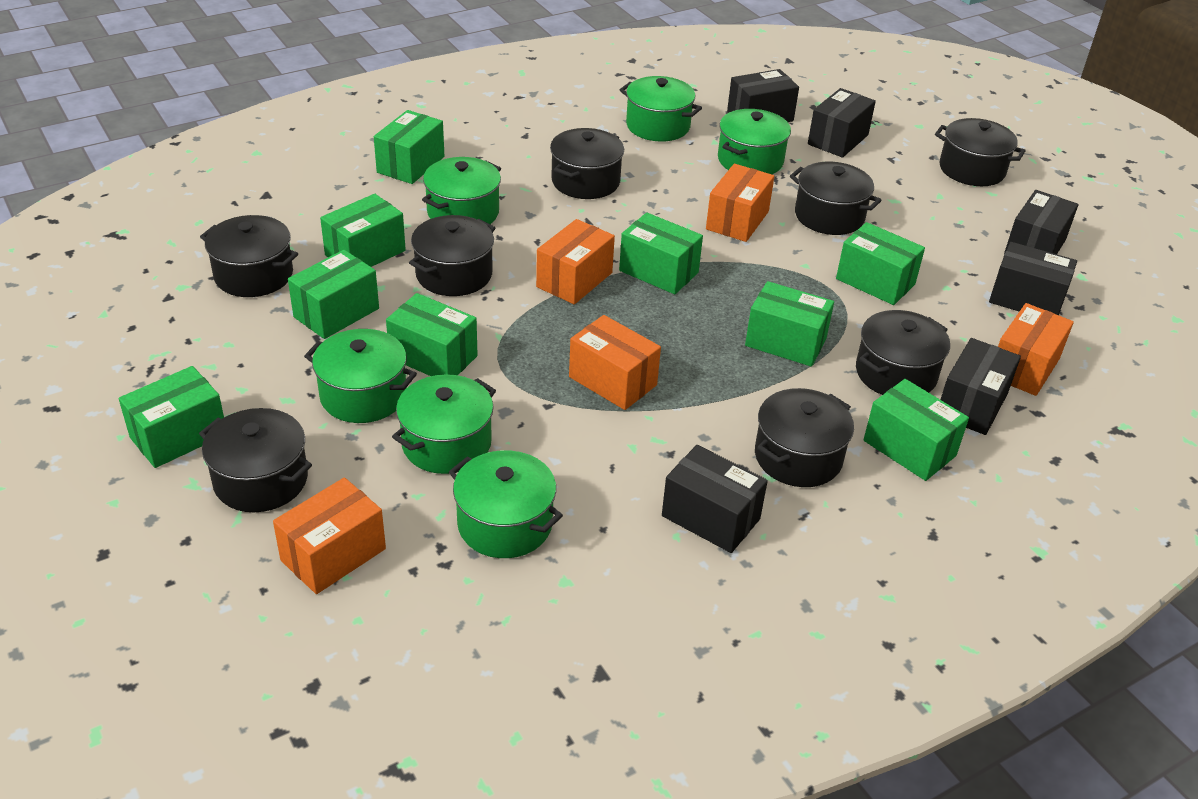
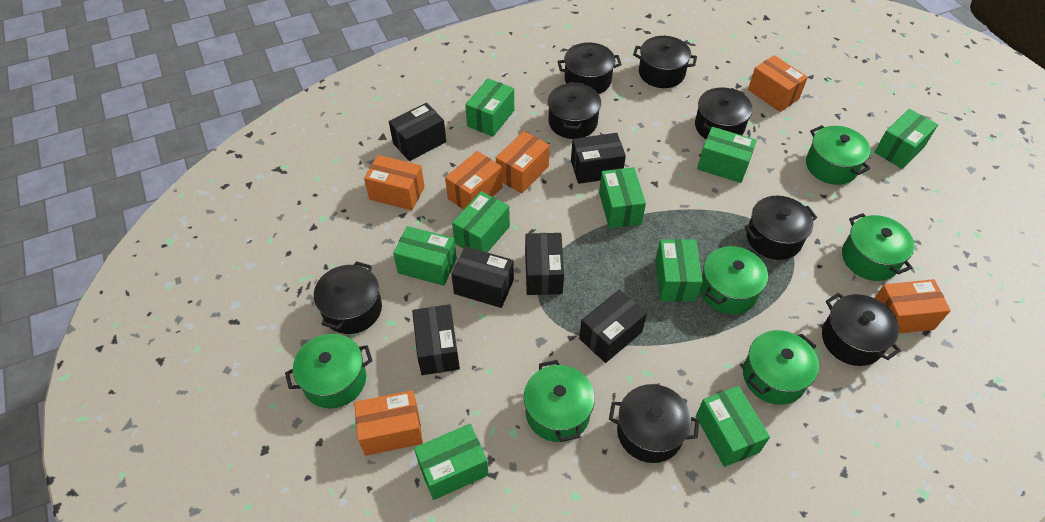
orange box: 5 -> 6

